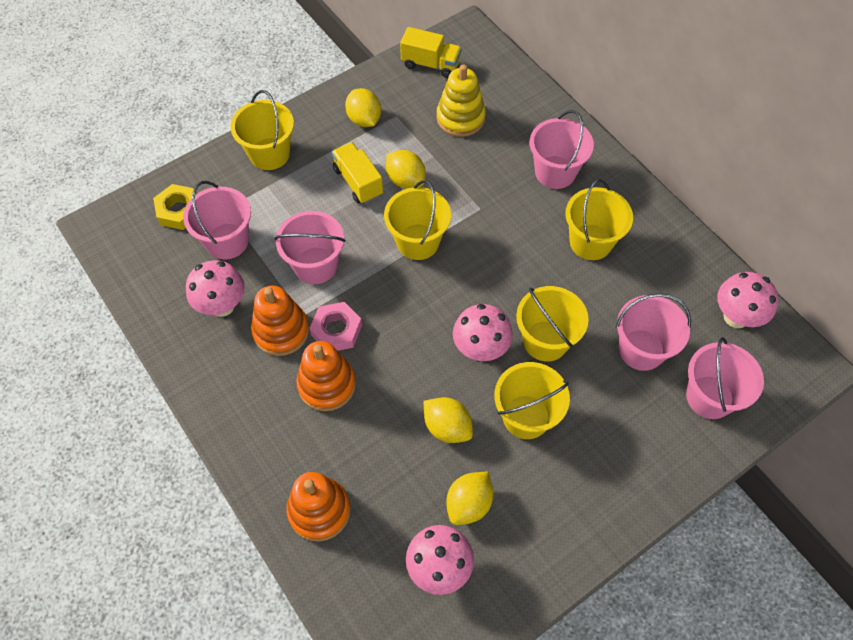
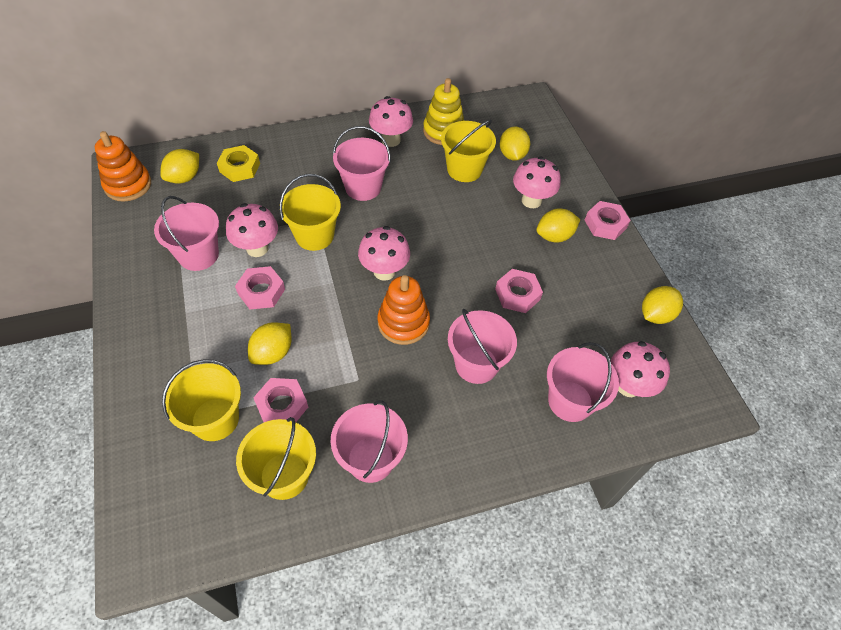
orange stacking toy: 3 -> 2
pink mushroom: 4 -> 5
pink nut: 1 -> 4
yellow bucket: 5 -> 4
yellow lemon: 4 -> 5
yellow truck: 2 -> 0

